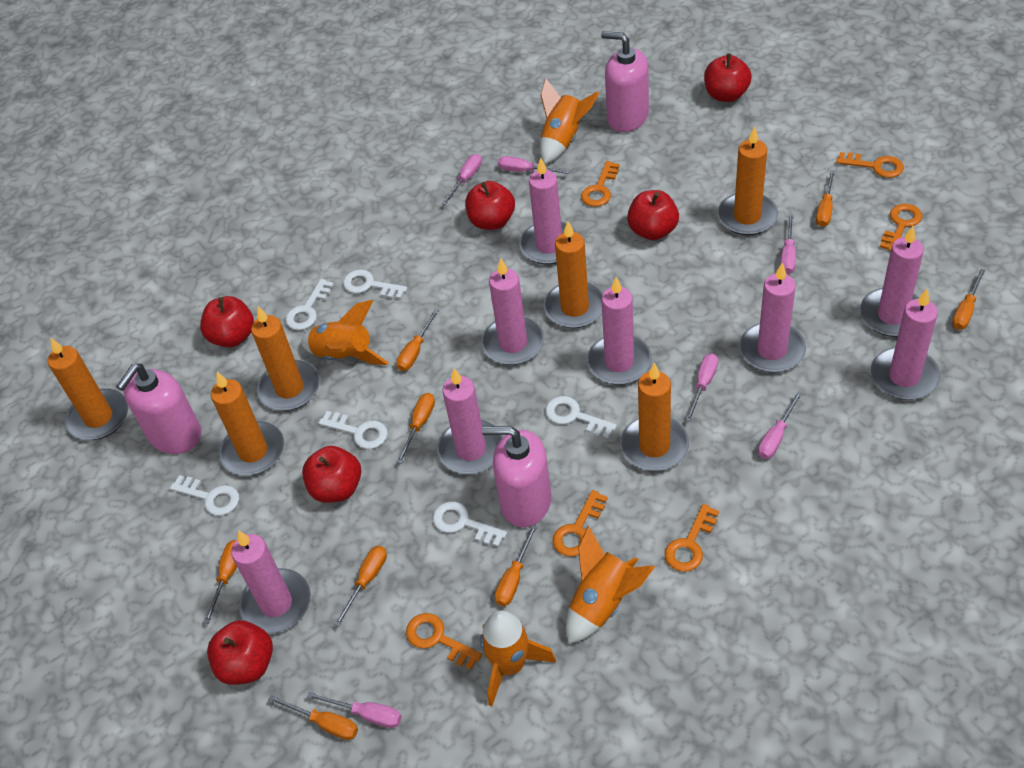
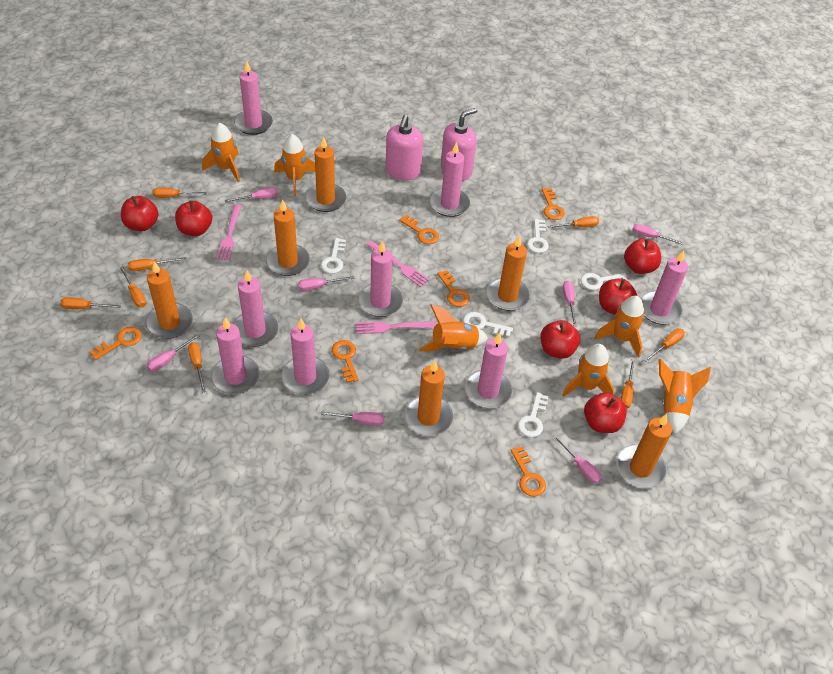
orange rocket: 4 -> 6
pink fork: 0 -> 3
pink screwdriver: 6 -> 7
pink soap dispenser: 3 -> 2
white key: 6 -> 5

